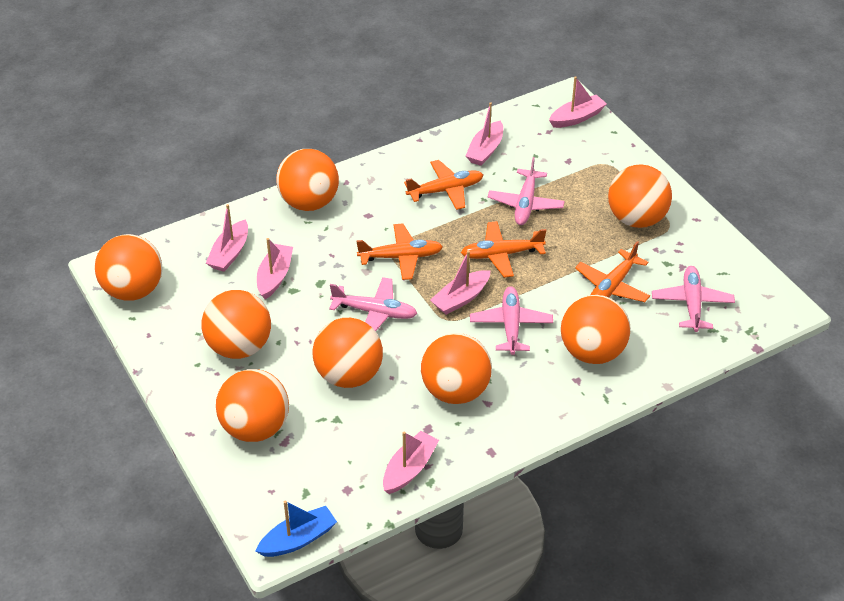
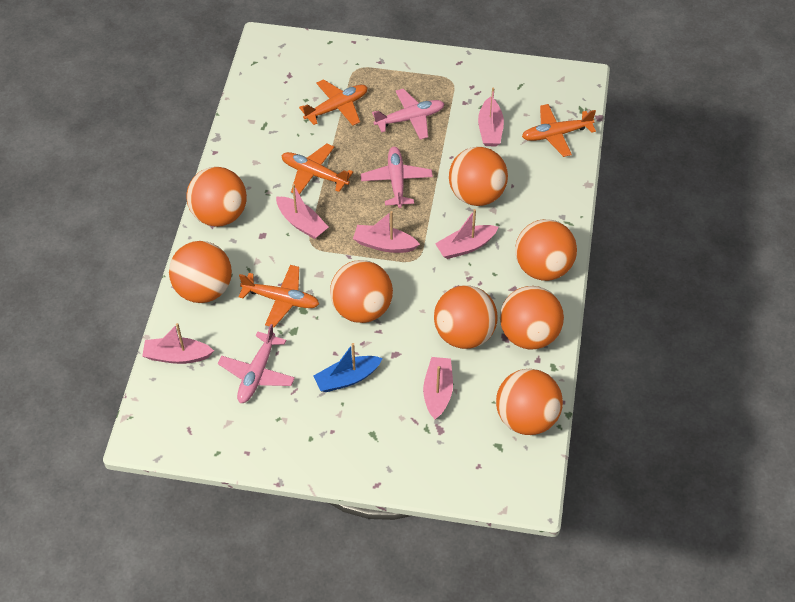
pink plane: 4 -> 3

